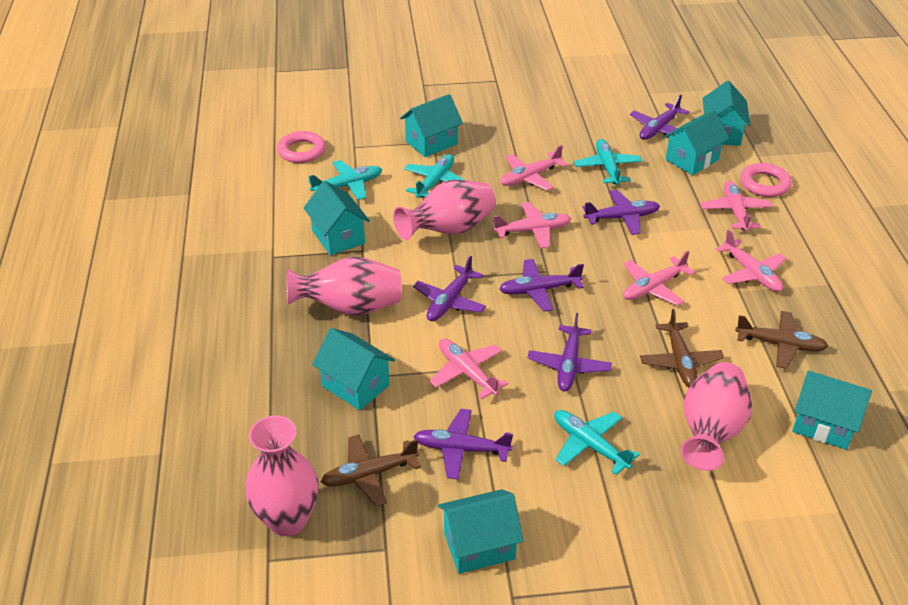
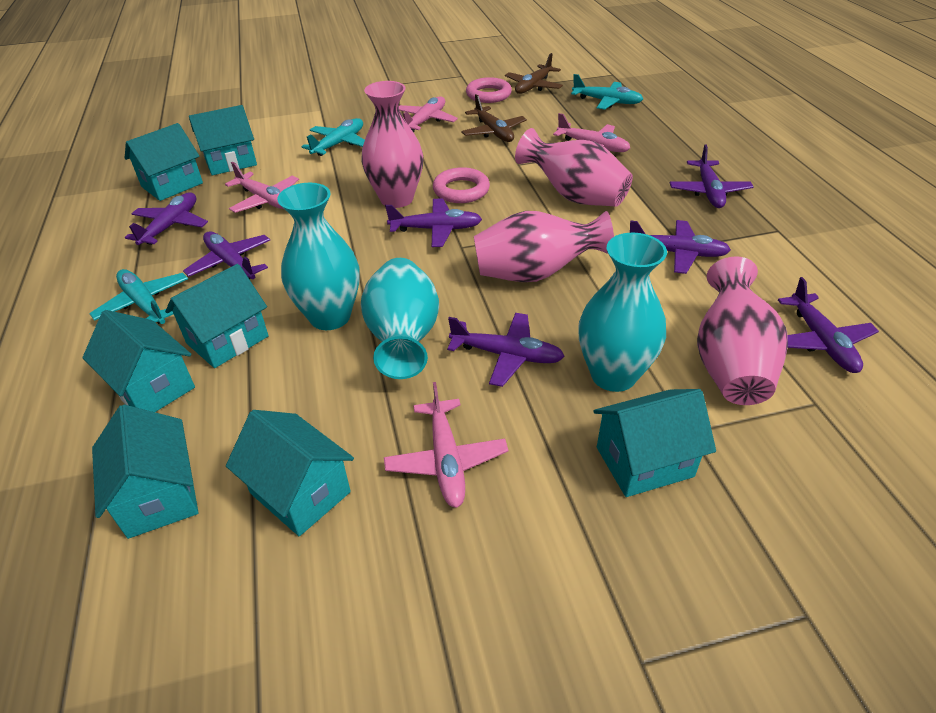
brown plane: 3 -> 2
pink plane: 6 -> 4
purple plane: 6 -> 7
turquoise plane: 4 -> 3
turquoise vase: 0 -> 3

